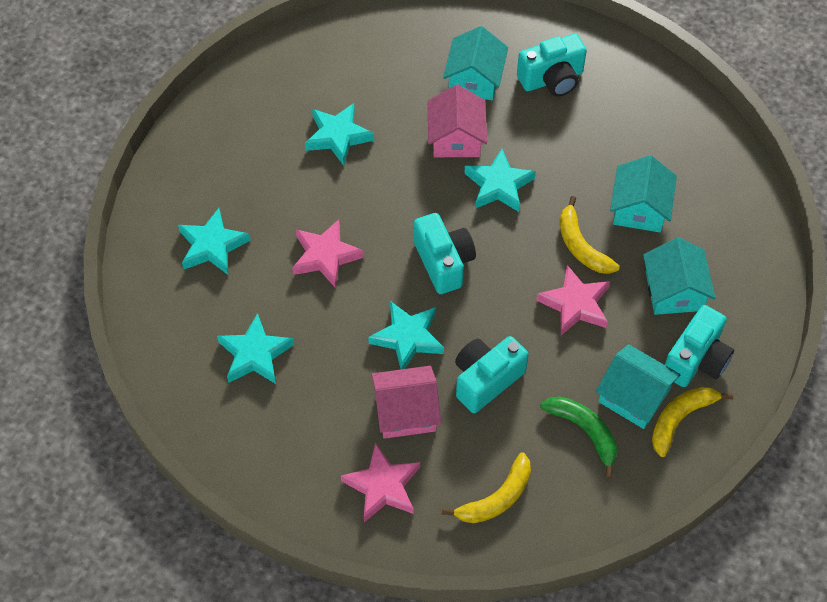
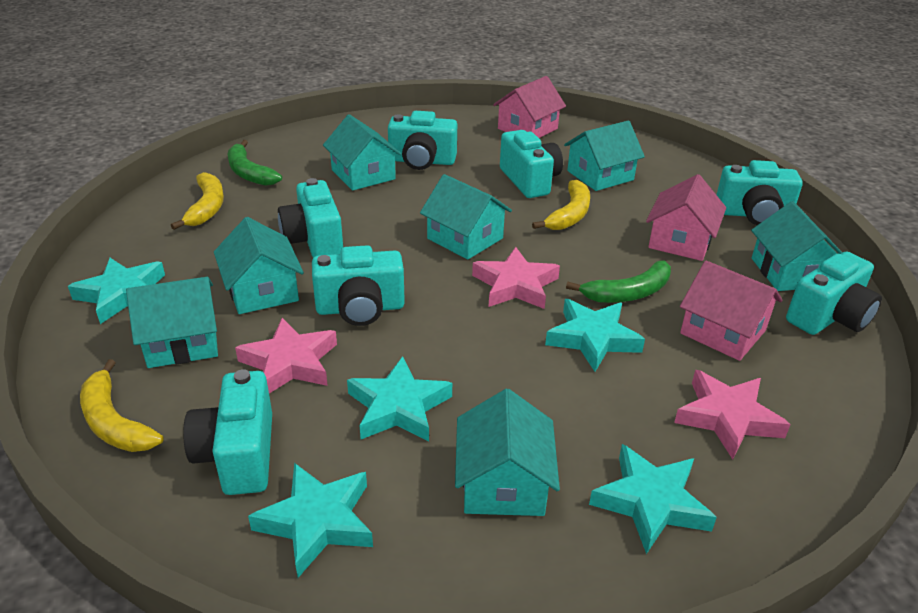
green banana: 1 -> 2
pink house: 2 -> 3
turquoise camera: 4 -> 7
turquoise house: 4 -> 7

